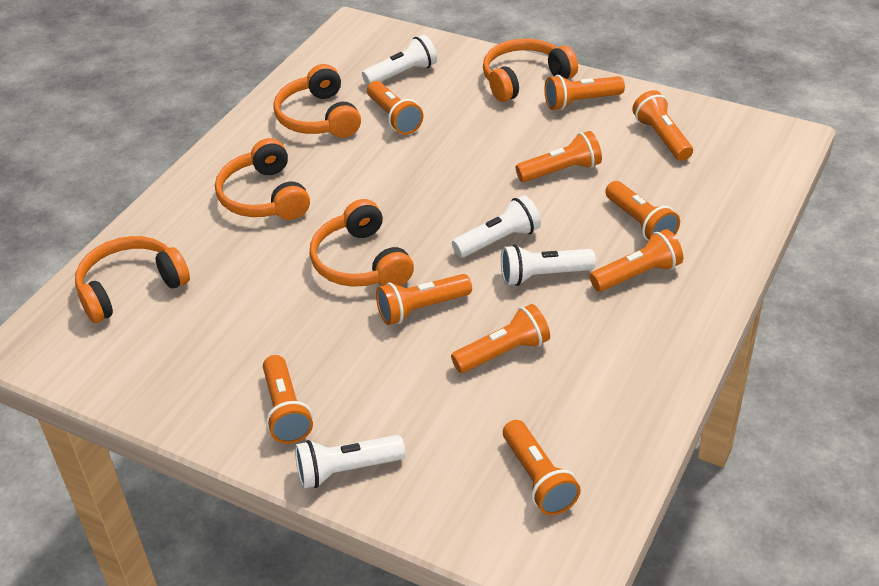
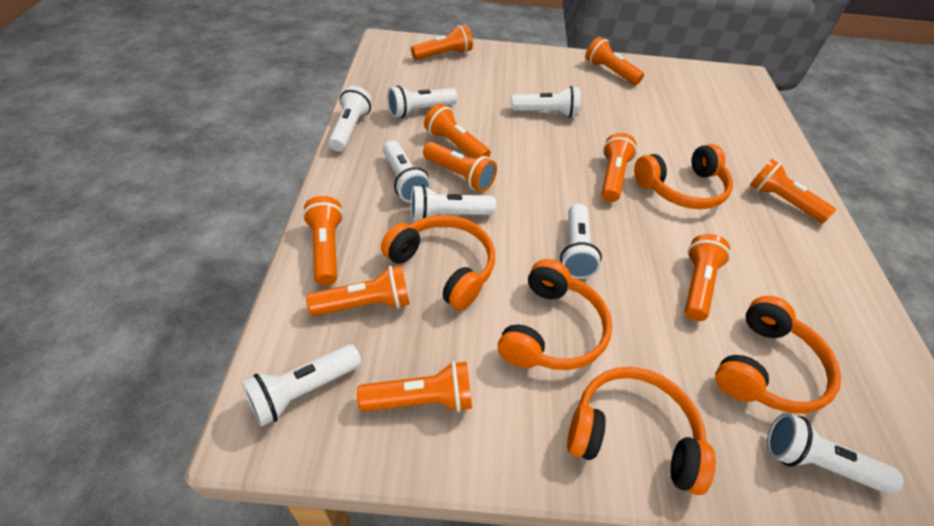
white flashlight: 4 -> 8

